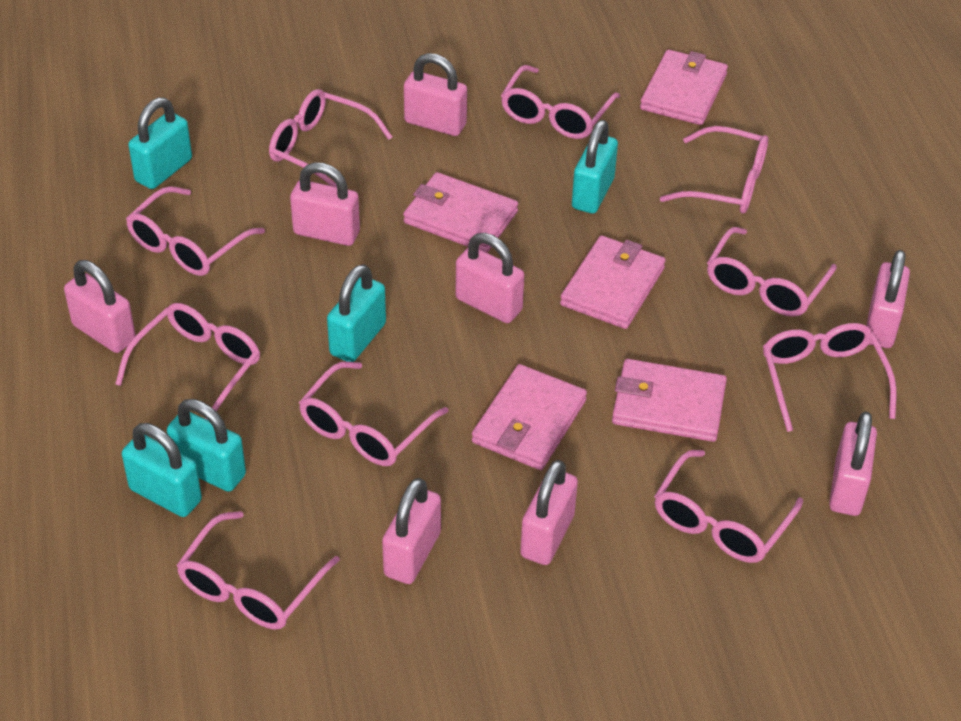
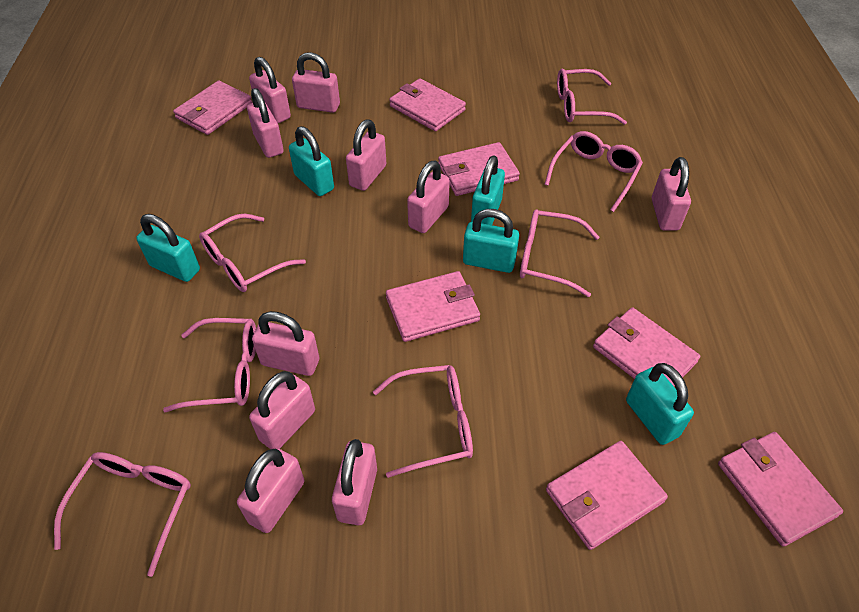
pink glasses: 10 -> 7
pink padlock: 8 -> 10
pink wallet: 5 -> 7

